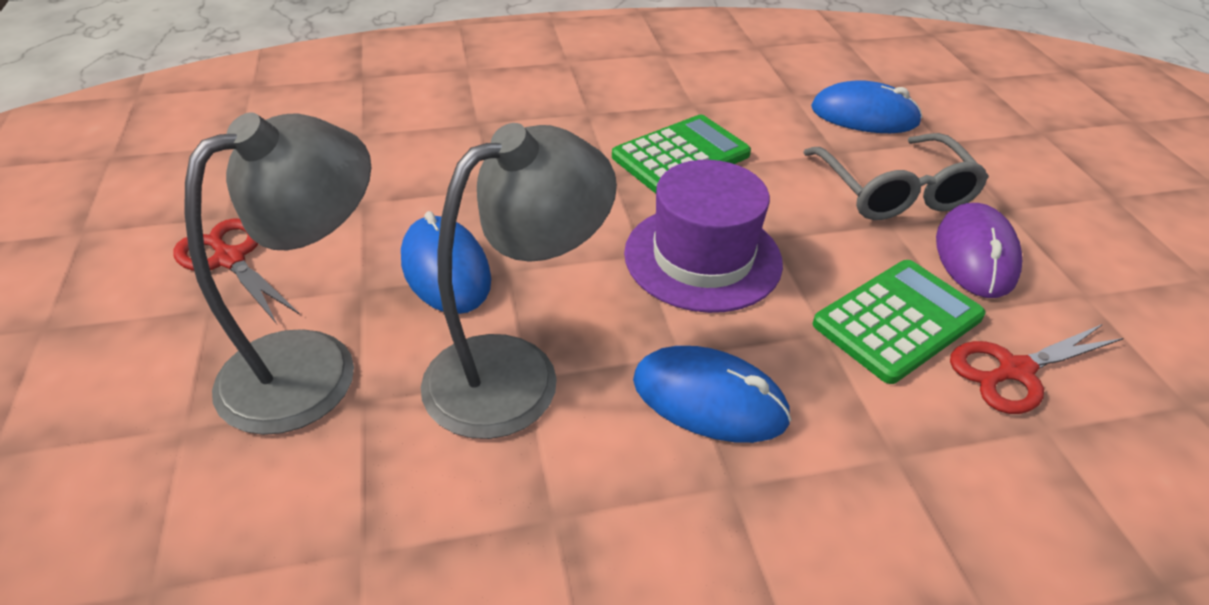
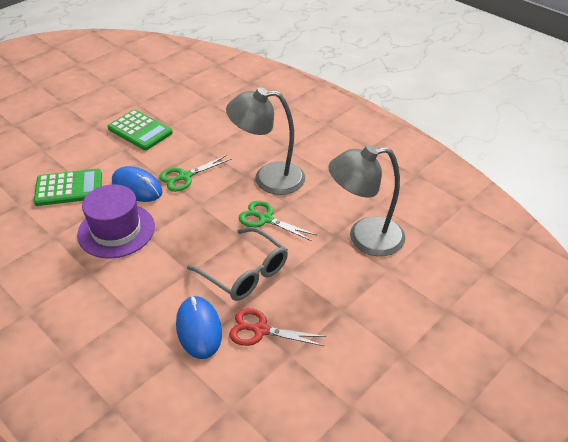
blue mouse: 3 -> 2
green scissors: 0 -> 2
purple mouse: 1 -> 0
red scissors: 2 -> 1

